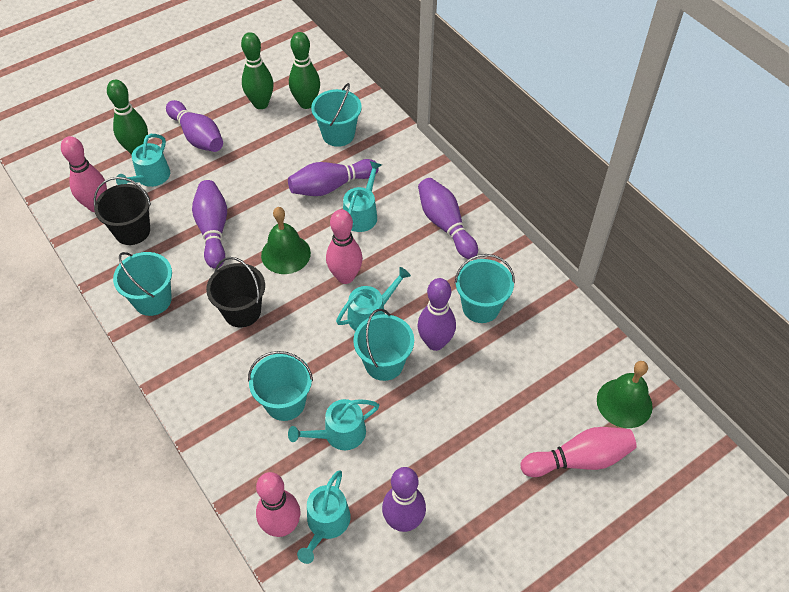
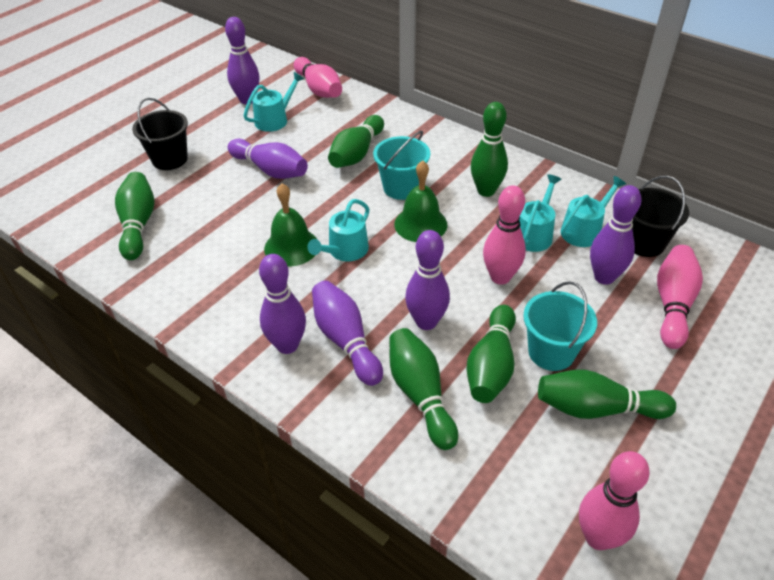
green bowling pin: 3 -> 6
turquoise bucket: 5 -> 2
turquoise watering can: 5 -> 4

